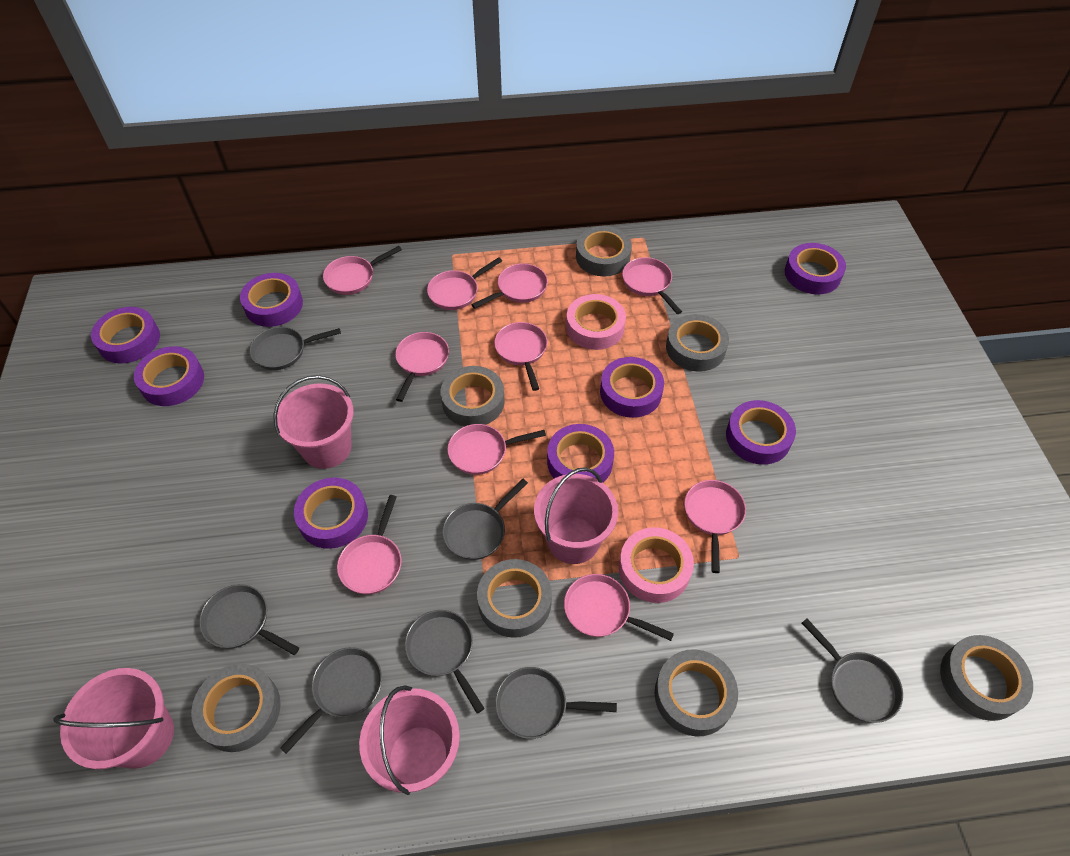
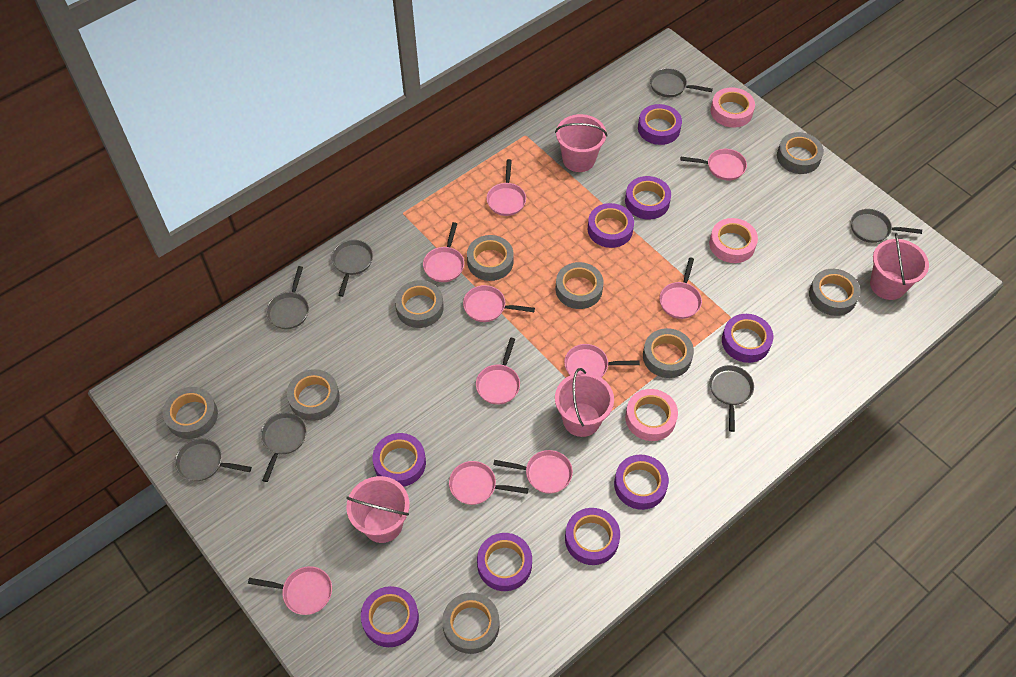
grey tape: 7 -> 9
pink tape: 2 -> 3
purple tape: 8 -> 9

